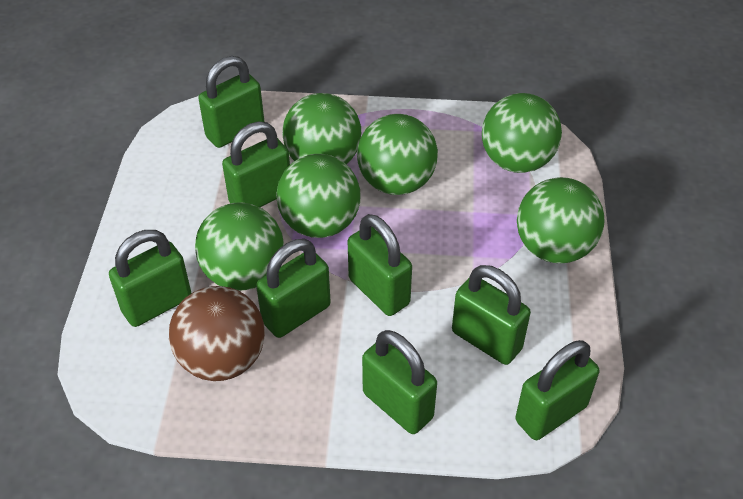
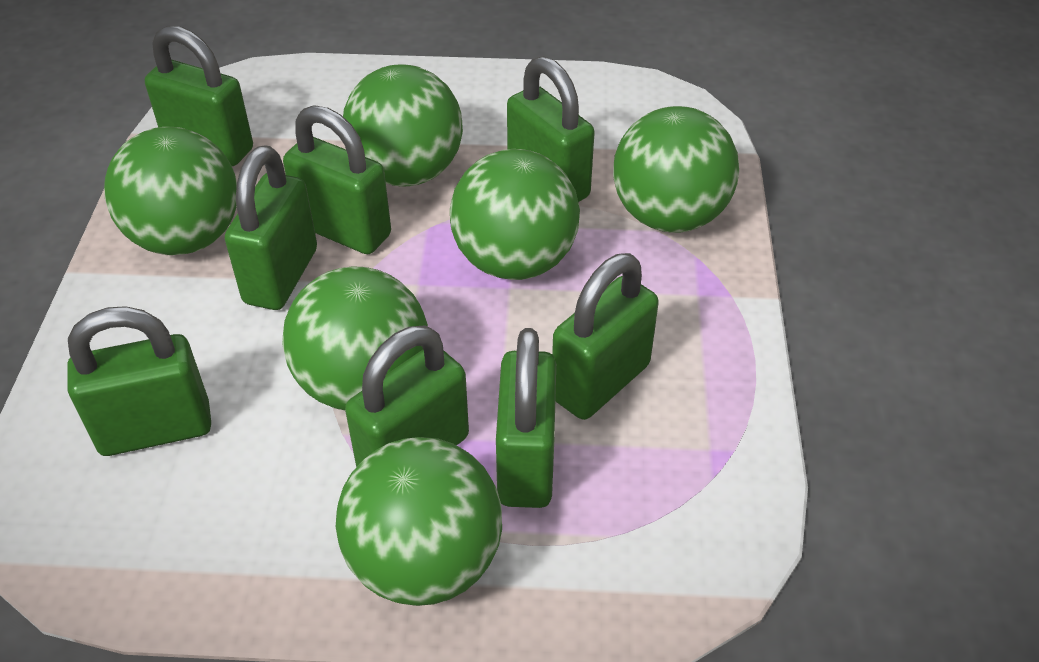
brown ball: 1 -> 0

